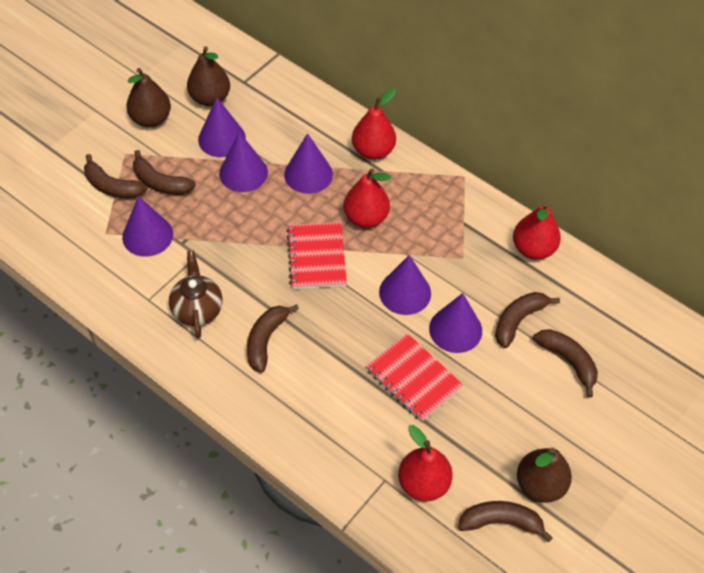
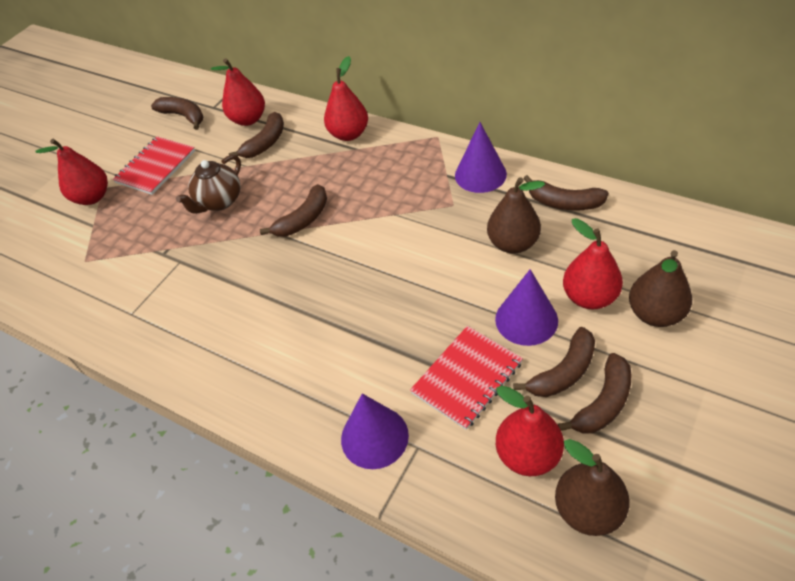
purple cone: 6 -> 3
red pear: 4 -> 5

